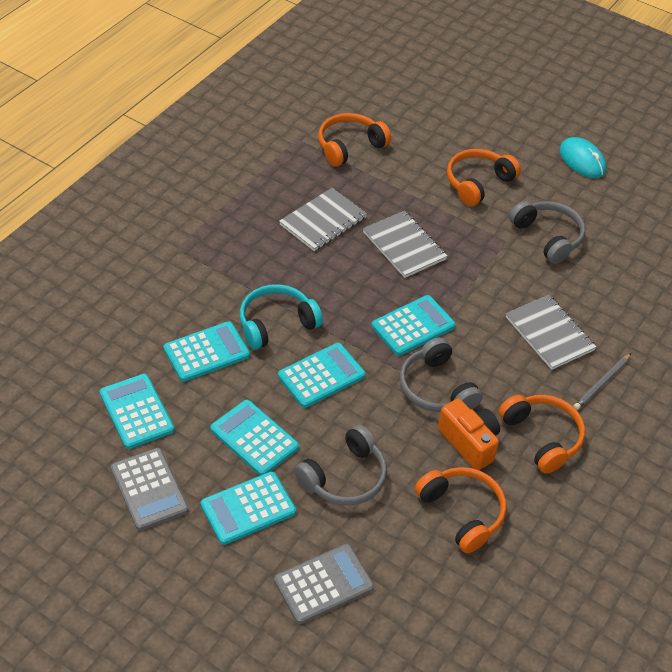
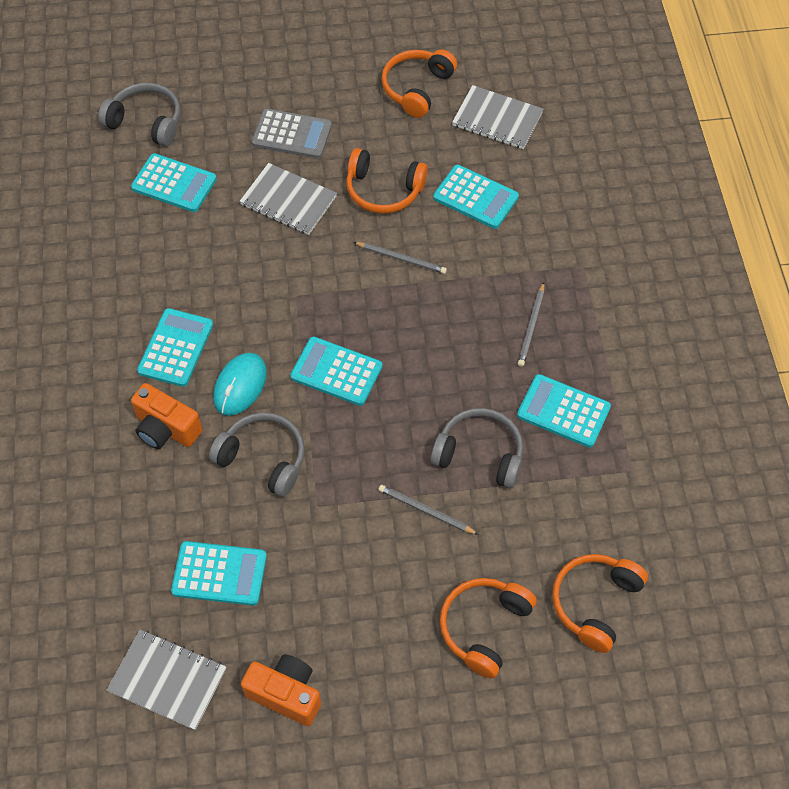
grey calculator: 2 -> 1
grey pencil: 1 -> 3
orange camera: 1 -> 2
turquoise headphones: 1 -> 0

